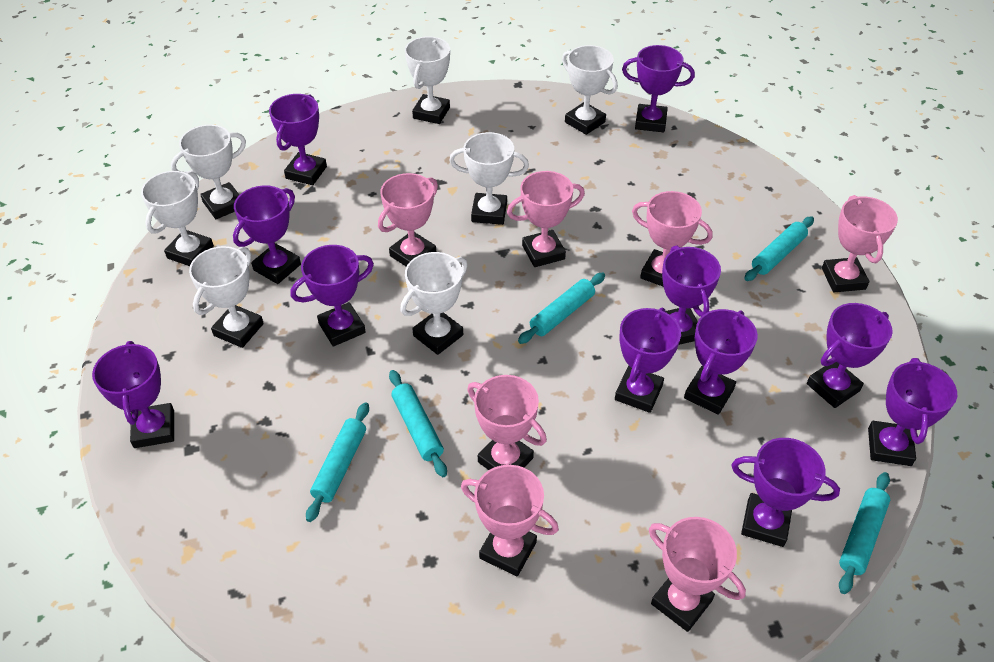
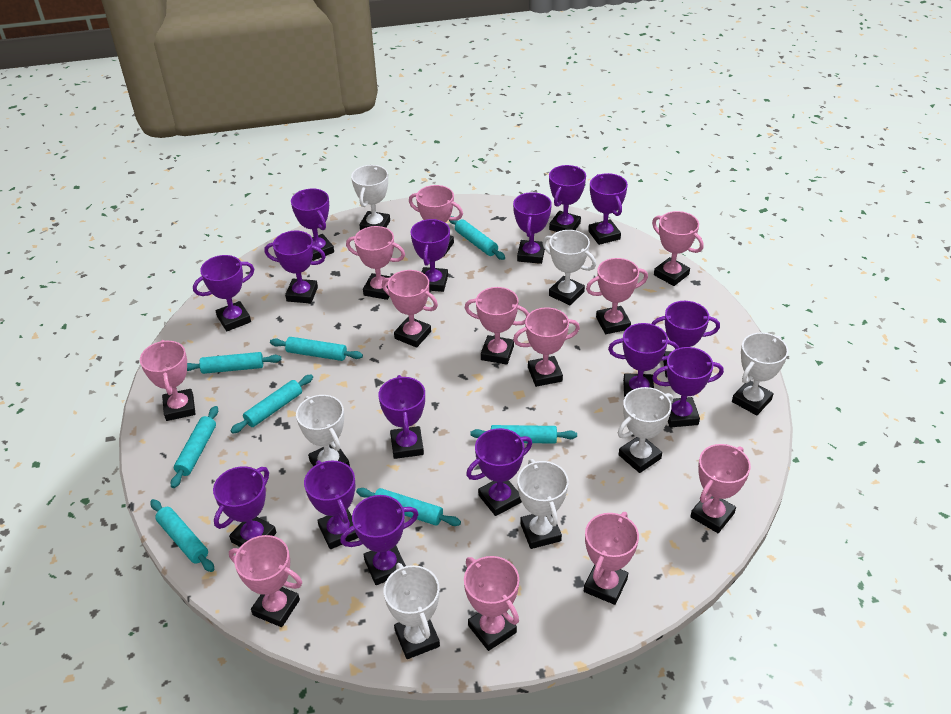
pink trophy: 7 -> 12
purple trophy: 11 -> 15
turquoise rolling pin: 5 -> 8

